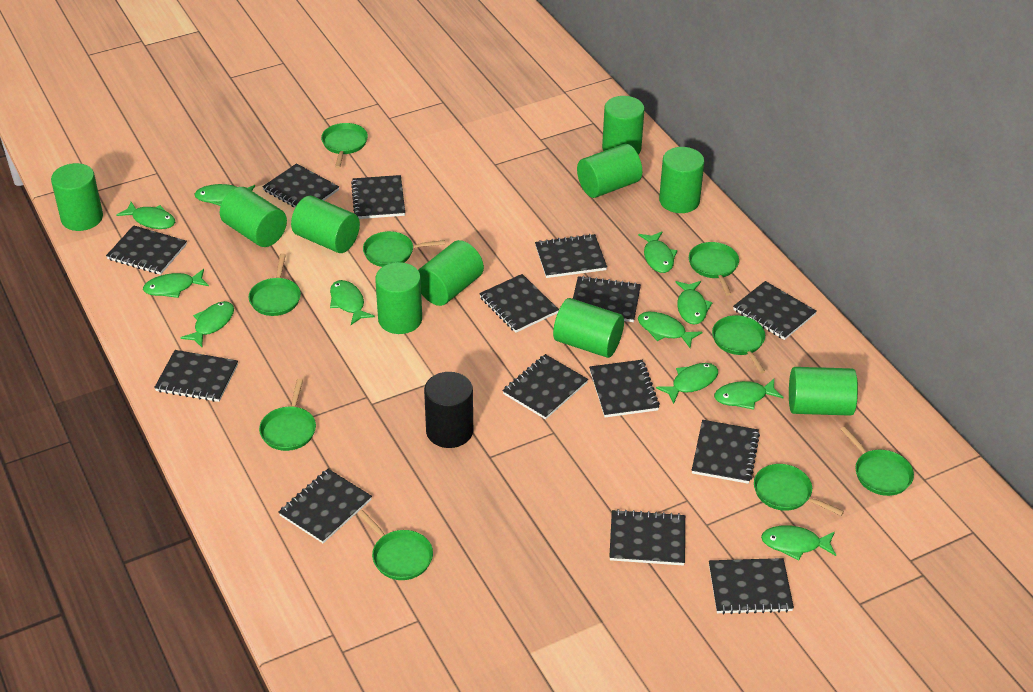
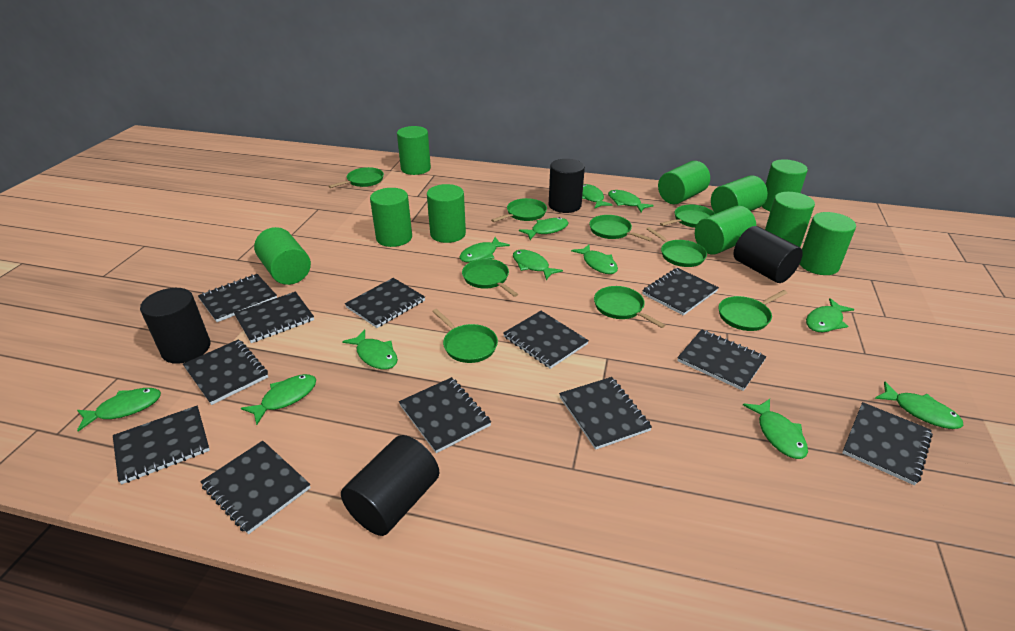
black cylinder: 1 -> 4
black notebook: 14 -> 12
green fish: 11 -> 12

